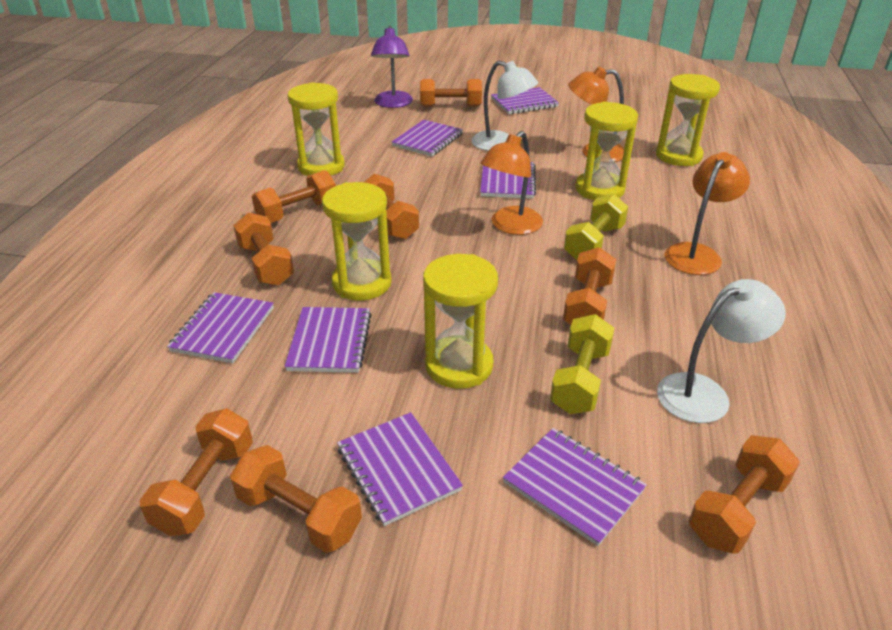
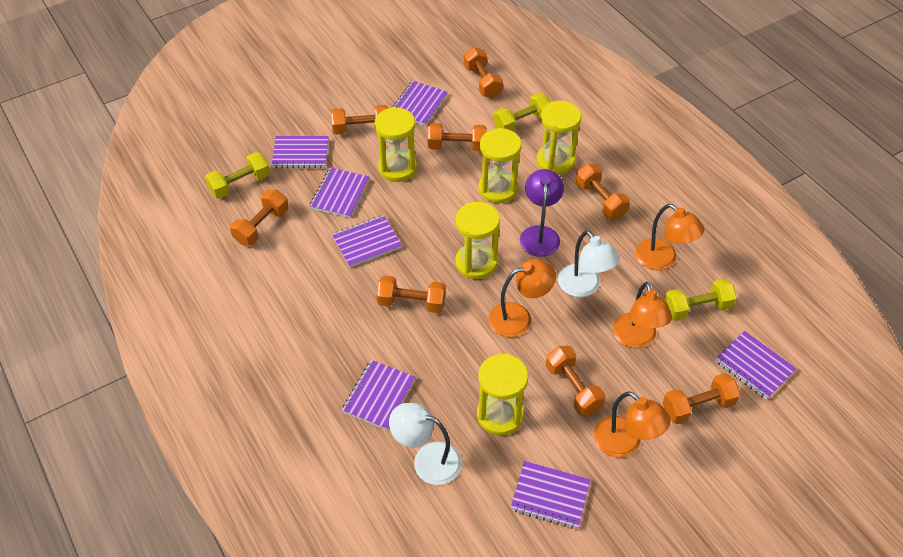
orange lamp: 3 -> 4
yellow dumbbell: 2 -> 3

